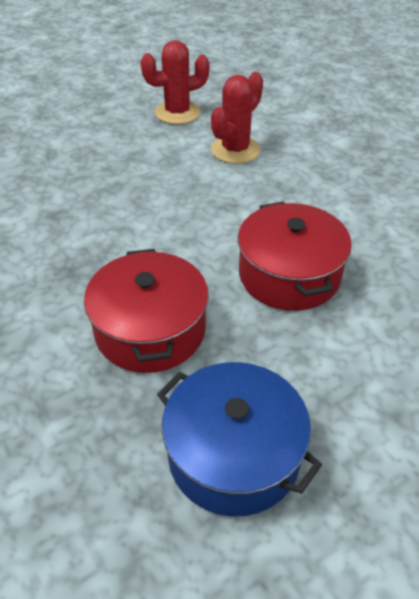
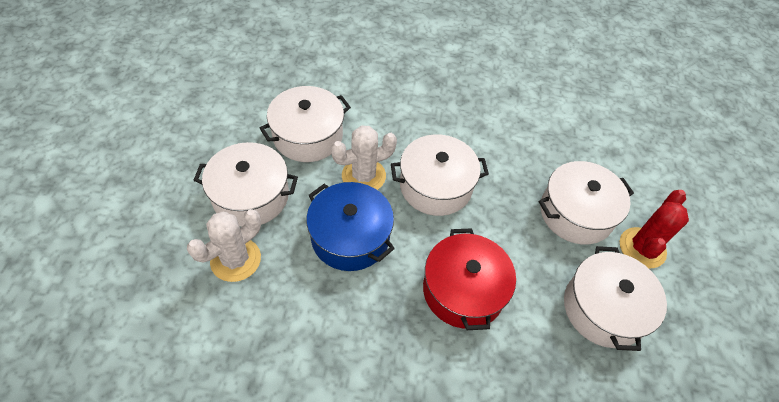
red cactus: 2 -> 1
red pot: 2 -> 1
white cactus: 0 -> 2
white pot: 0 -> 5

